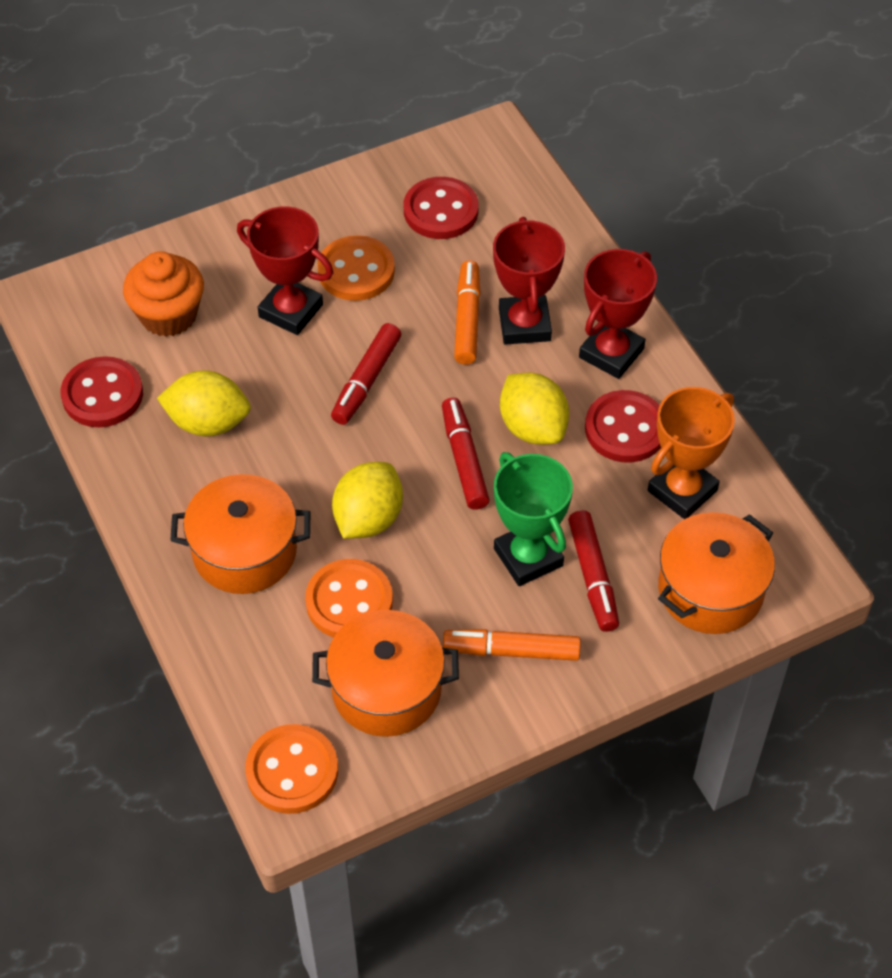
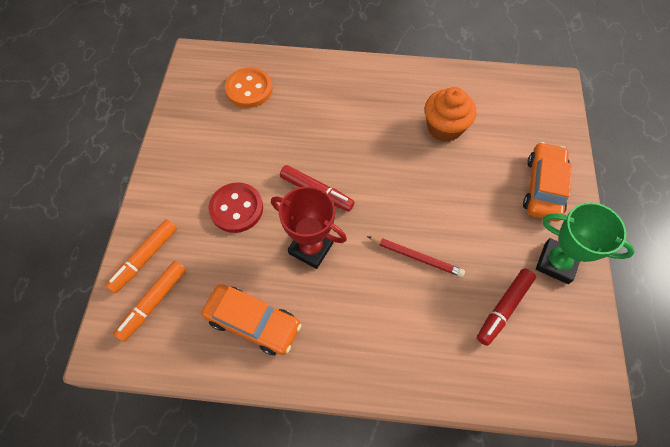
orange button: 3 -> 1
orange car: 0 -> 2
orange pot: 3 -> 0
orange trophy: 1 -> 0
red button: 3 -> 1
red marker: 3 -> 2
red pencil: 0 -> 1
red trophy: 3 -> 1
yellow lemon: 3 -> 0

